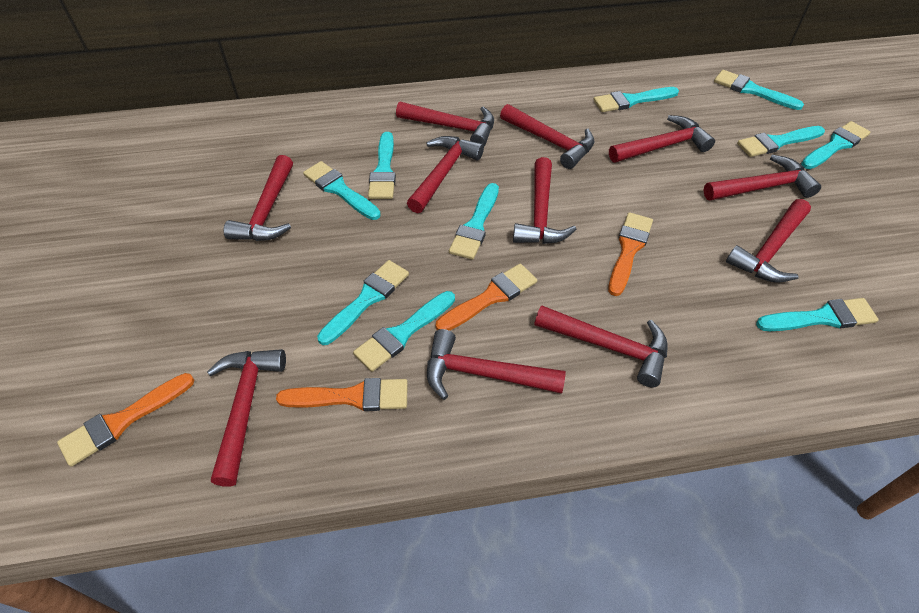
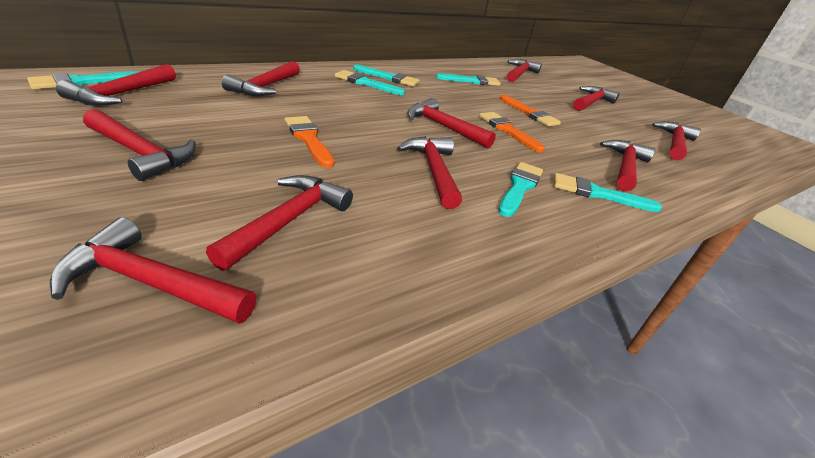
orange brush: 4 -> 3
turquoise brush: 10 -> 6

